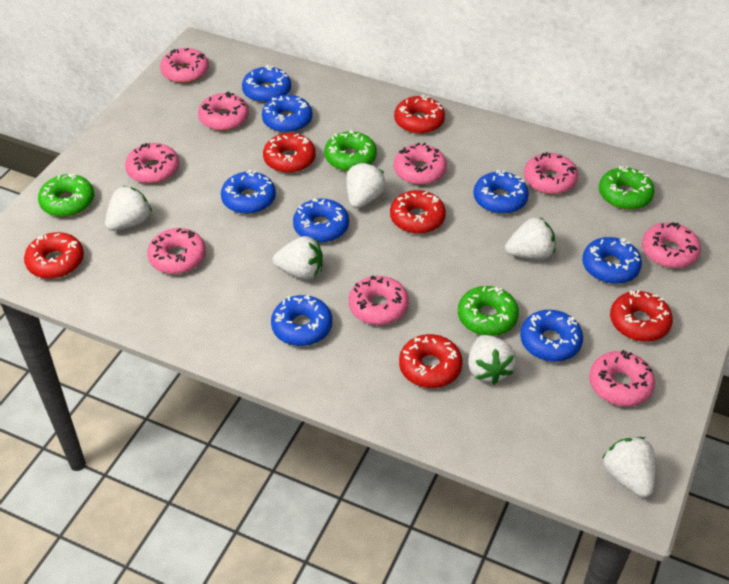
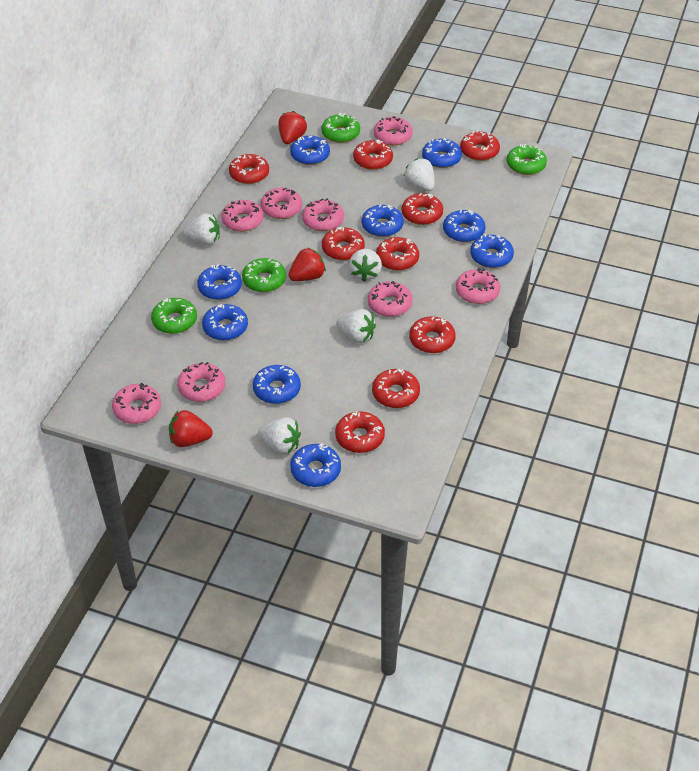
blue donut: 8 -> 9
pink donut: 9 -> 8
red donut: 6 -> 9
red strawberry: 0 -> 3
white strawberry: 6 -> 5

